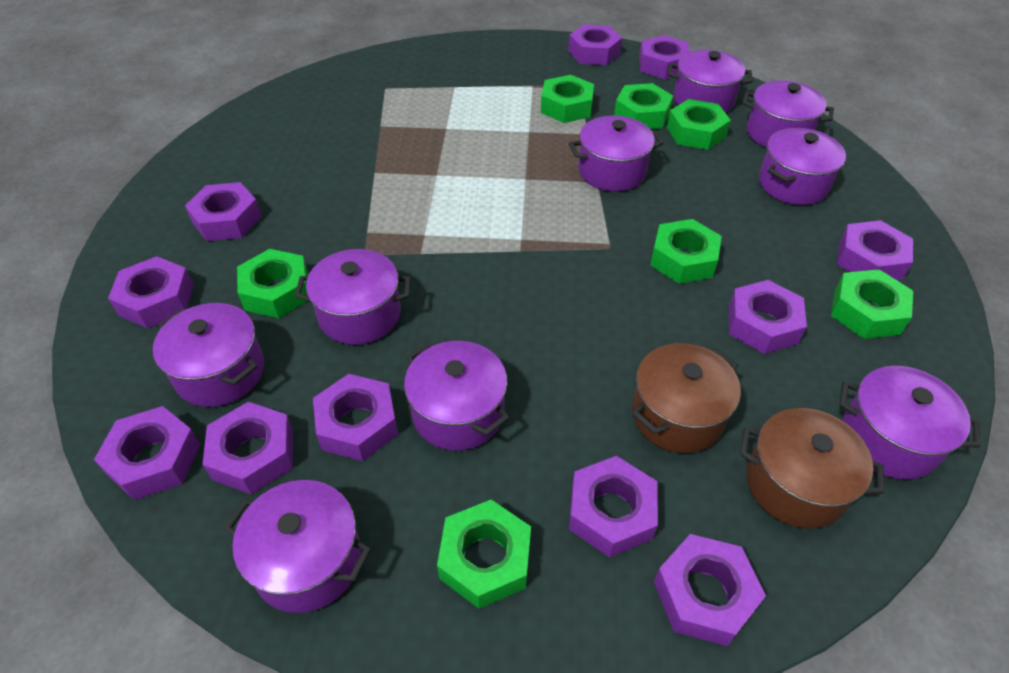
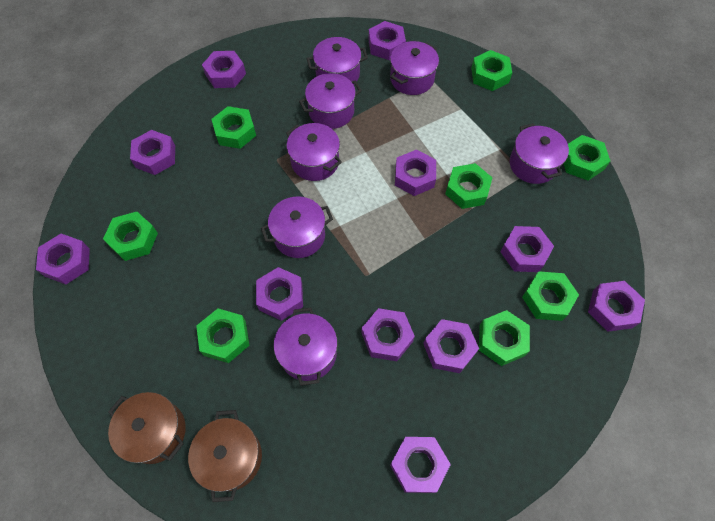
green nut: 7 -> 8
purple pot: 9 -> 7

